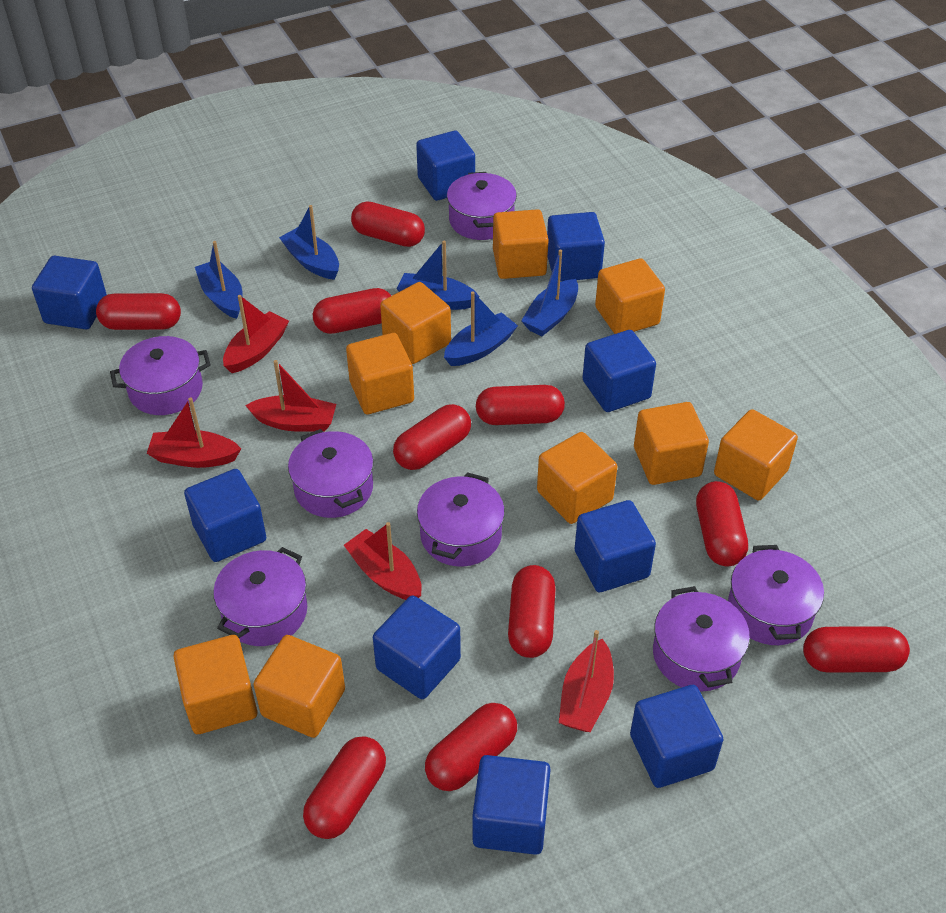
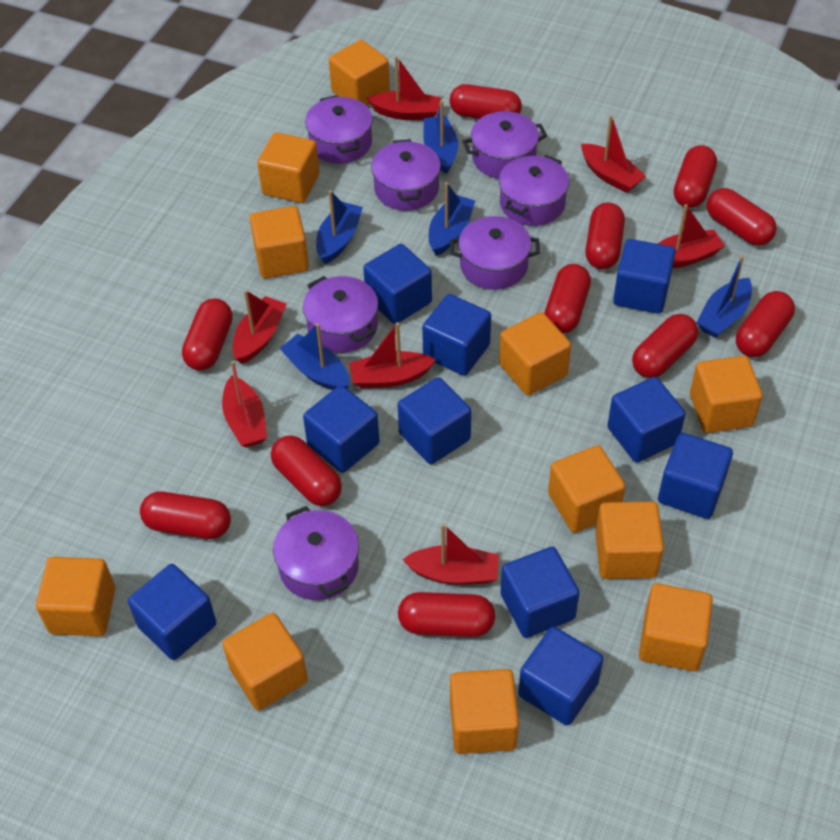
blue cube: 9 -> 10
orange cube: 9 -> 11
red boat: 5 -> 7
red capsule: 10 -> 11

